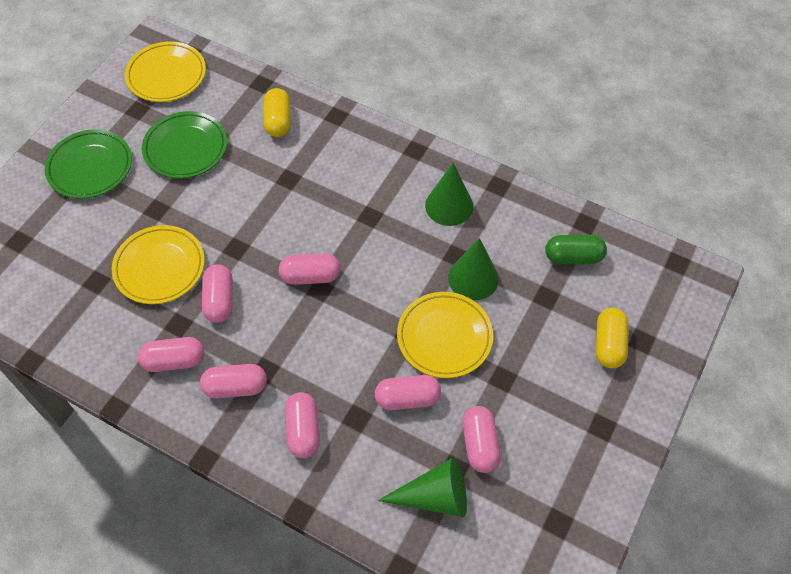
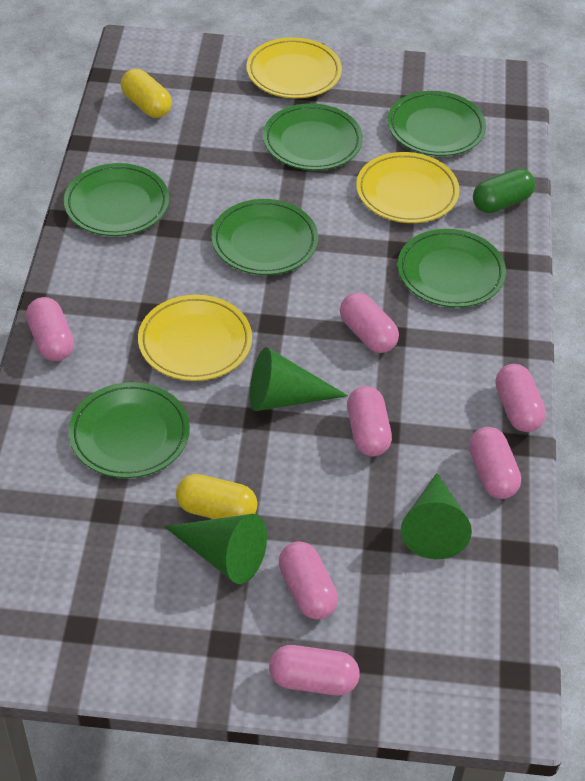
green plate: 2 -> 6

